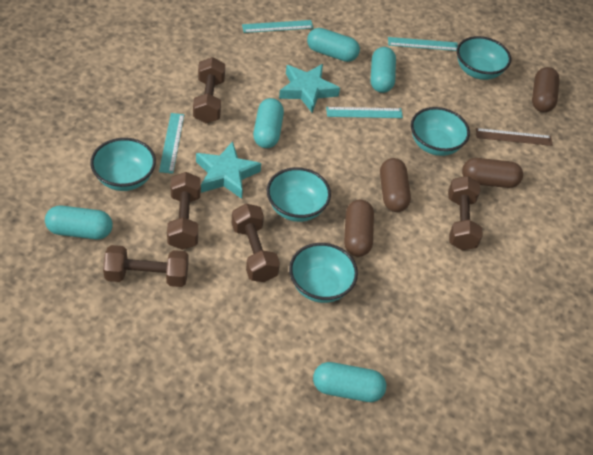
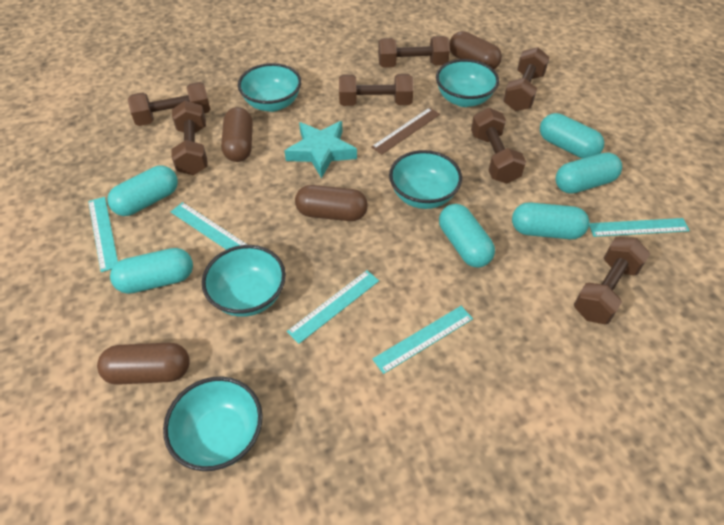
brown dumbbell: 5 -> 7
turquoise capsule: 5 -> 6
turquoise ruler: 4 -> 5
turquoise star: 2 -> 1

